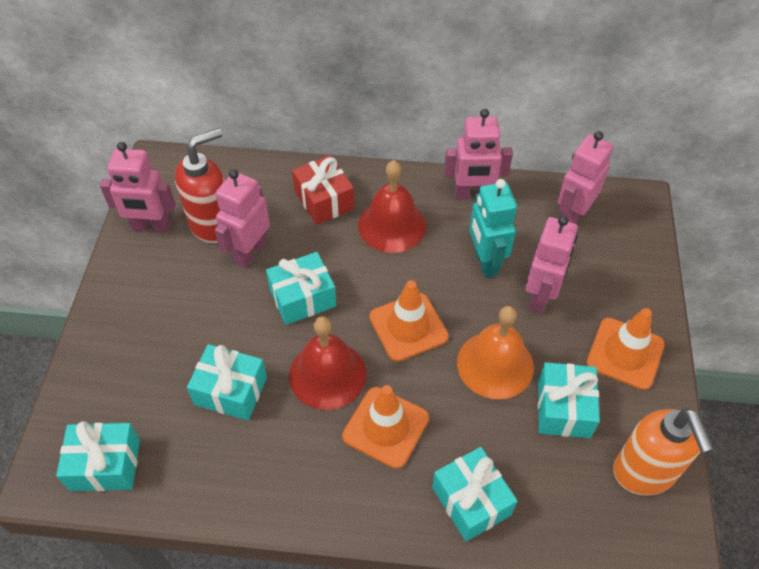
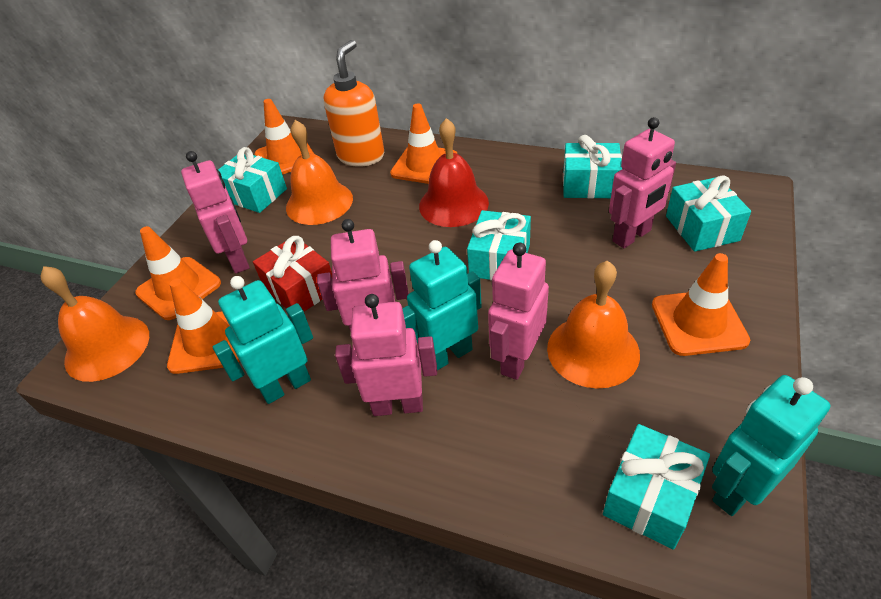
orange bell: 1 -> 3
orange traffic cone: 3 -> 5
red bell: 2 -> 1
red soap dispenser: 1 -> 0
turquoise robot: 1 -> 3

